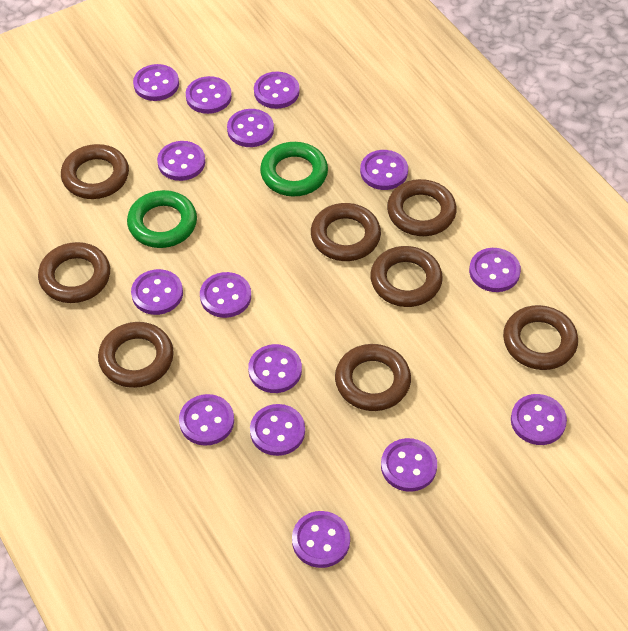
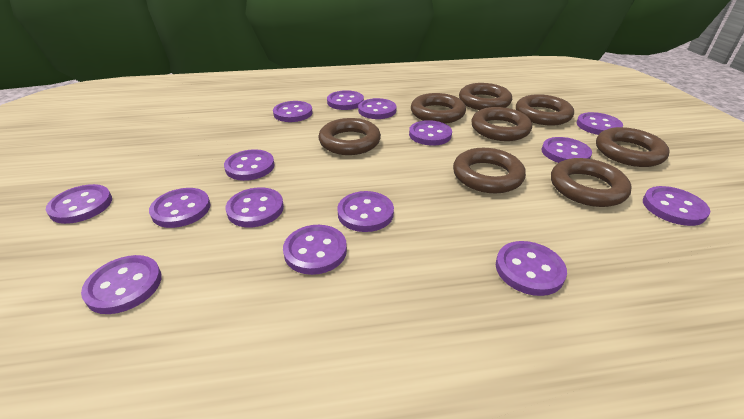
green ring: 2 -> 0

